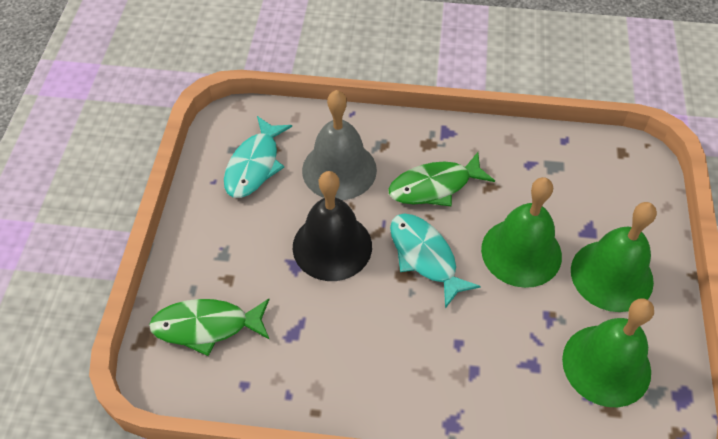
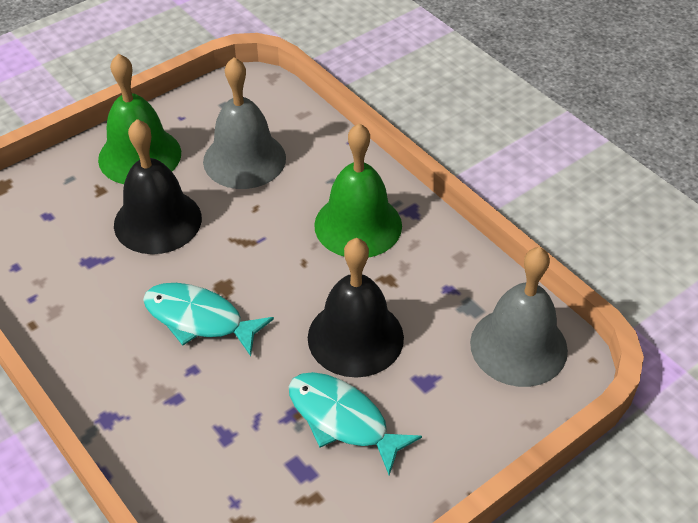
black bell: 1 -> 2
green bell: 3 -> 2
green fish: 2 -> 0
grey bell: 1 -> 2

